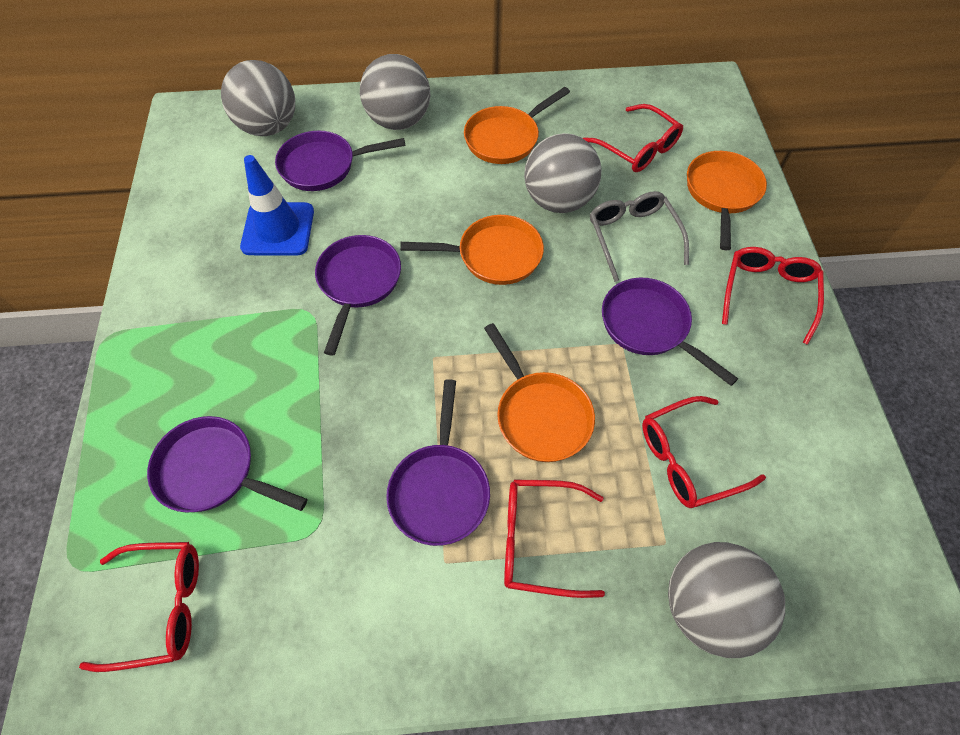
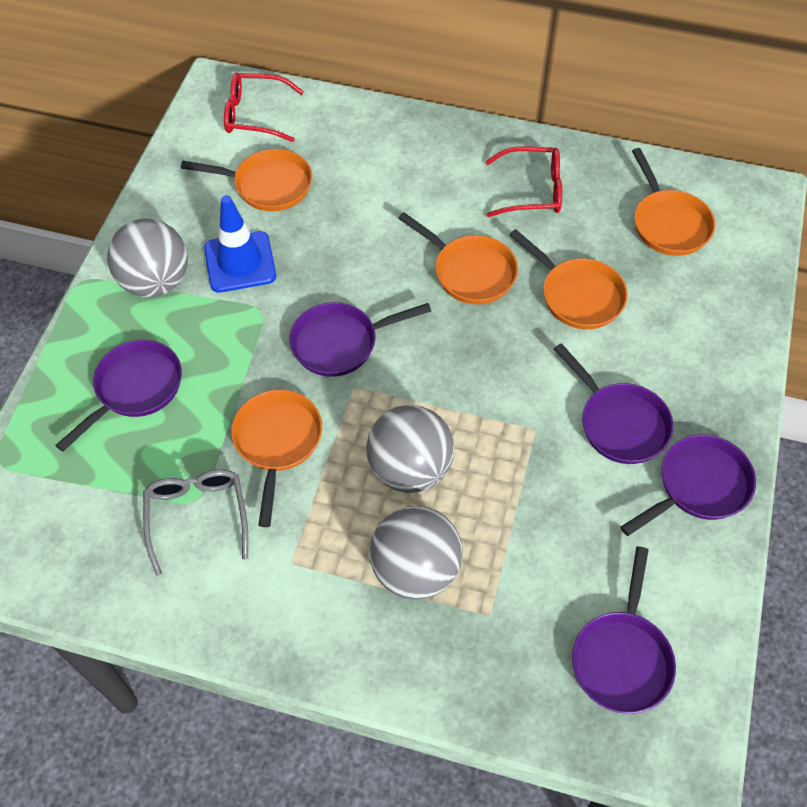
grey ball: 4 -> 3
orange pan: 4 -> 5
red glasses: 5 -> 2

